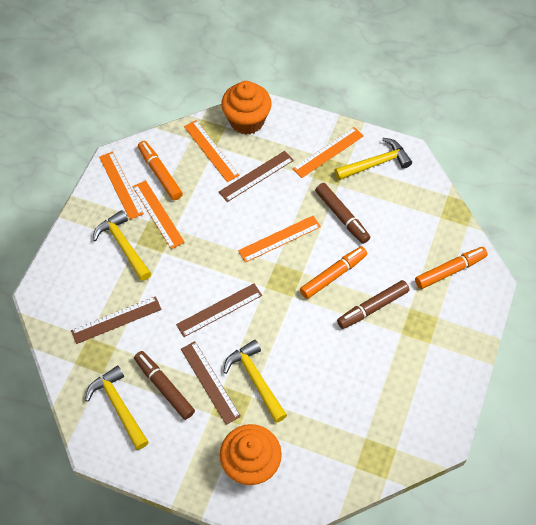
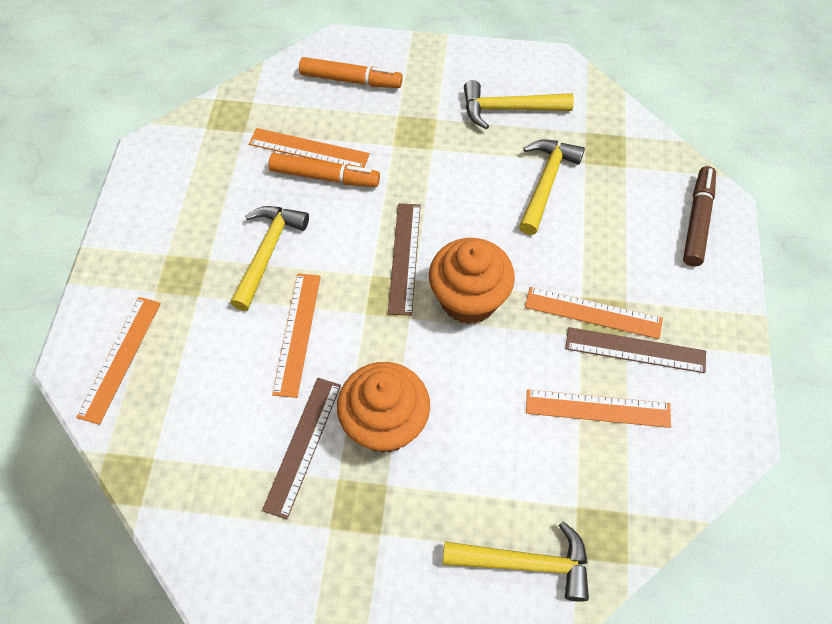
brown marker: 3 -> 1
brown ruler: 4 -> 3
orange marker: 3 -> 2

